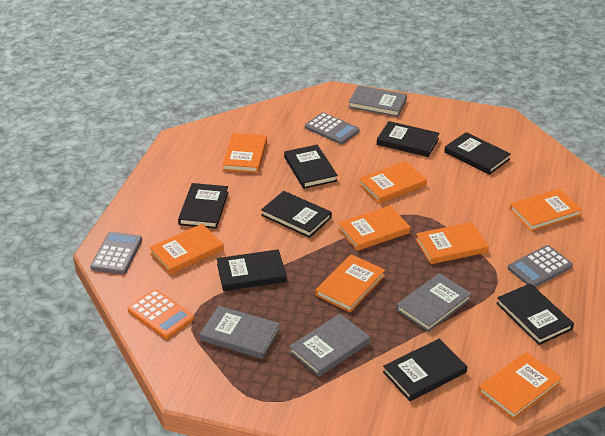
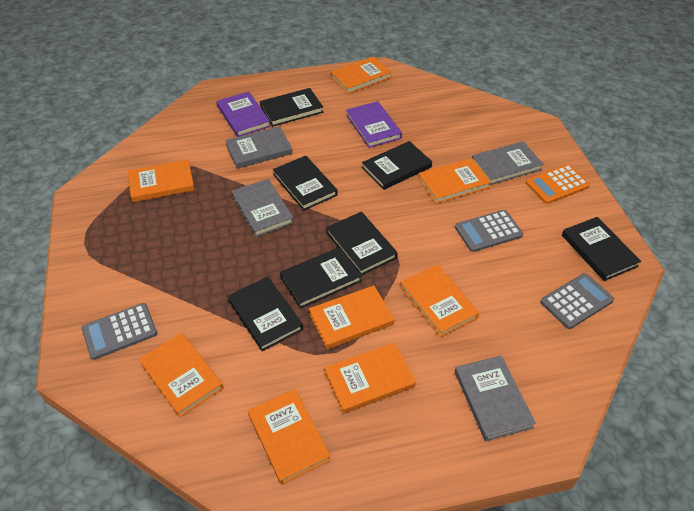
black book: 8 -> 7
purple book: 0 -> 2

